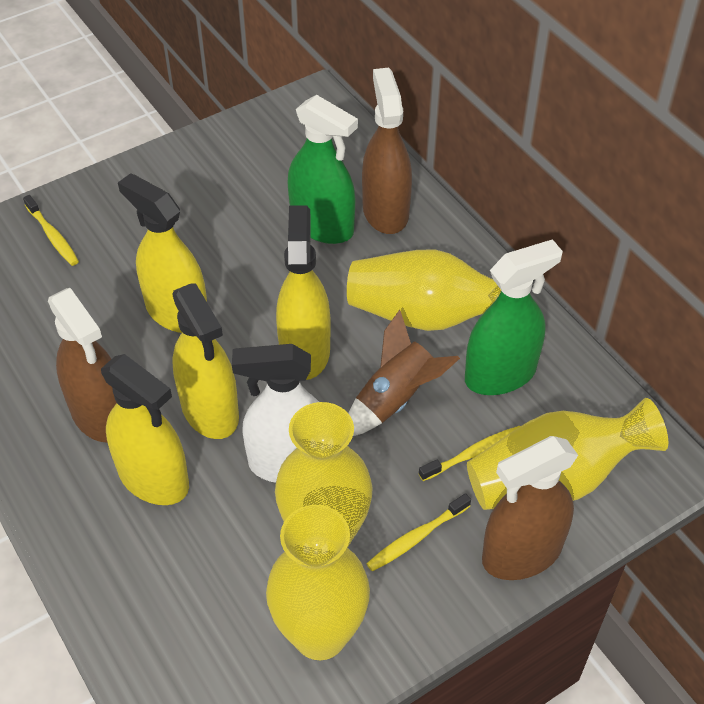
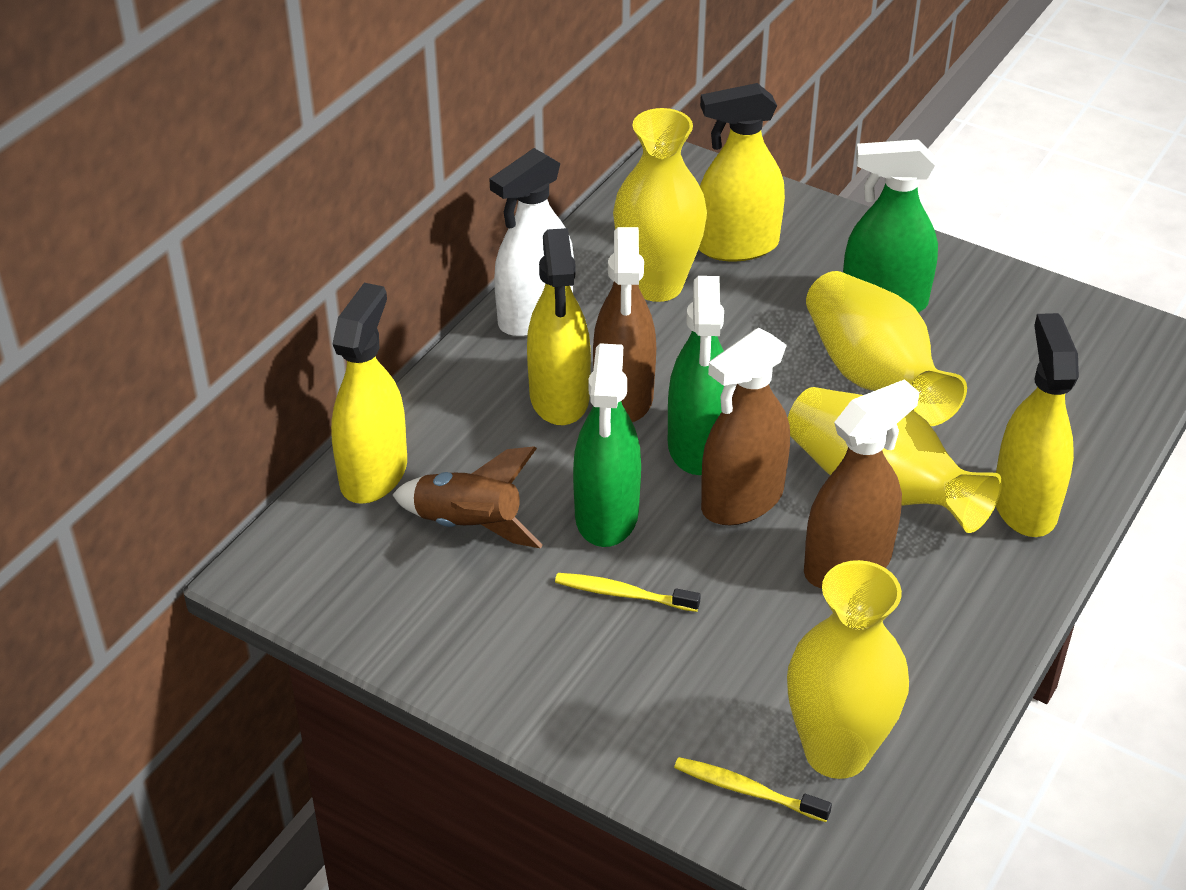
green spray bottle: 2 -> 3
yellow toothbrush: 3 -> 2

